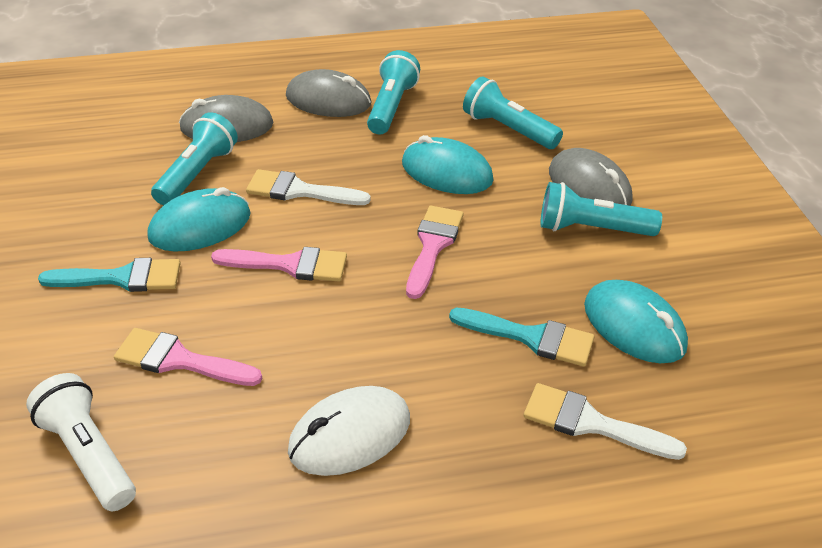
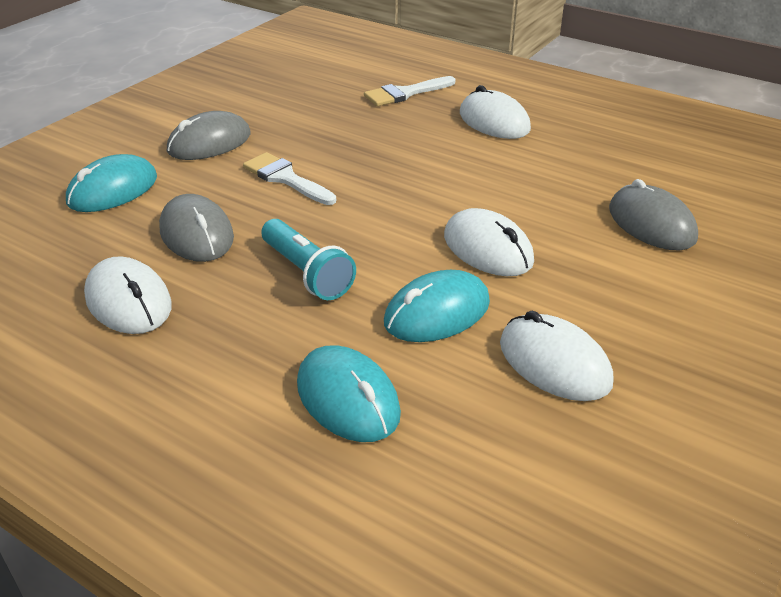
pink brush: 3 -> 0
turquoise brush: 2 -> 0
turquoise flashlight: 4 -> 1
white flashlight: 1 -> 0
white mouse: 1 -> 4

